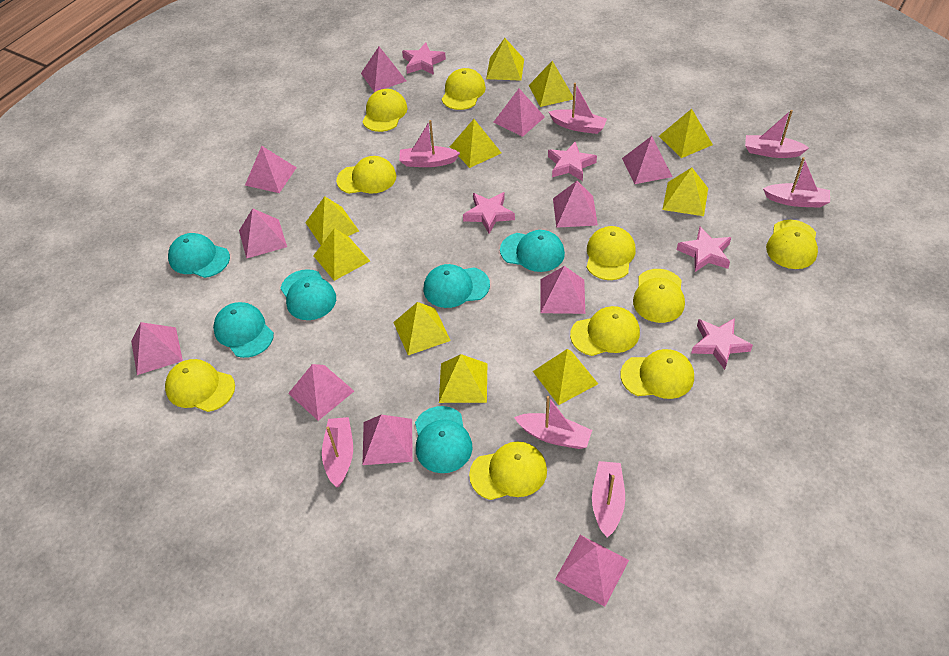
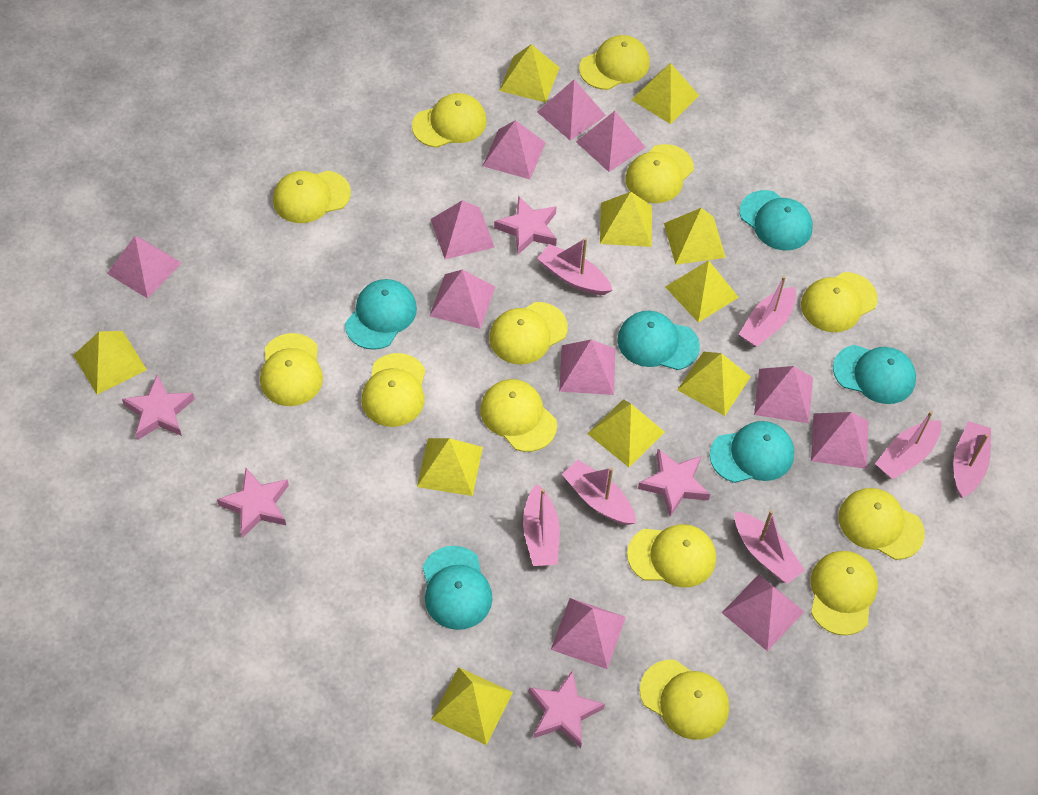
yellow cap: 10 -> 13

